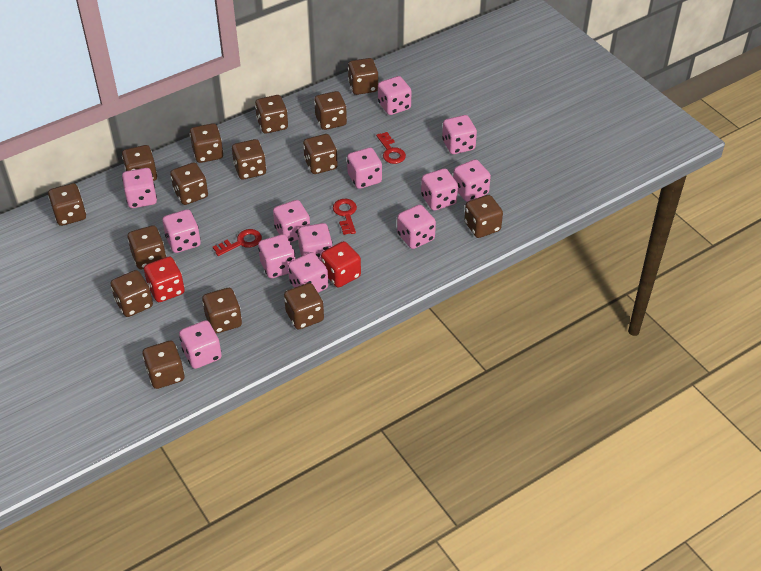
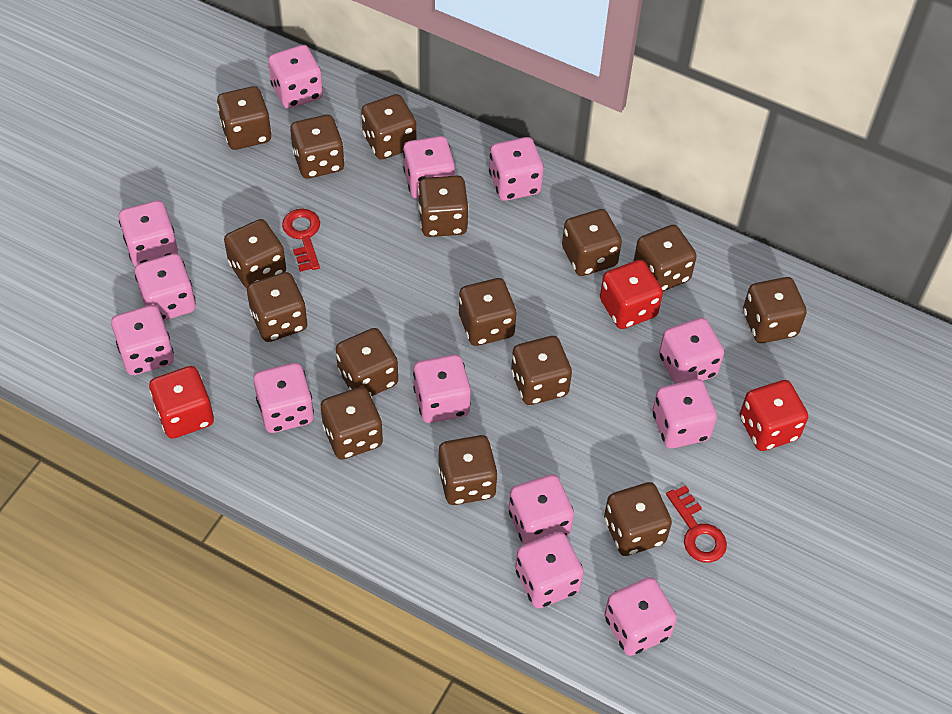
red dice: 2 -> 3
red key: 3 -> 2

